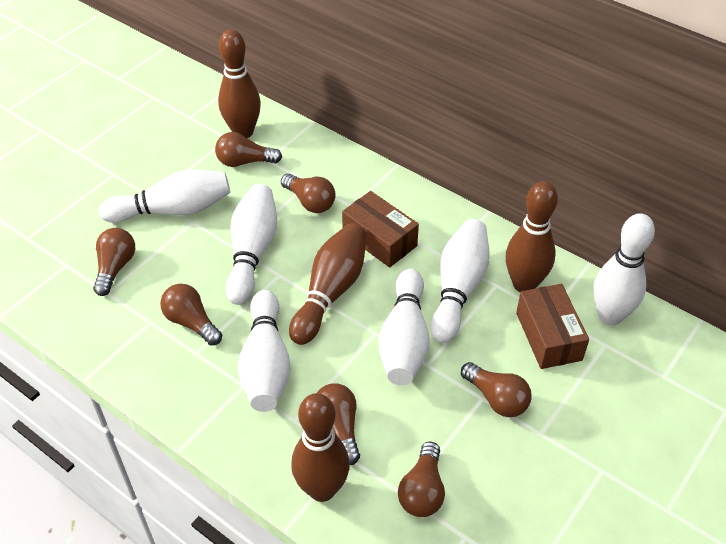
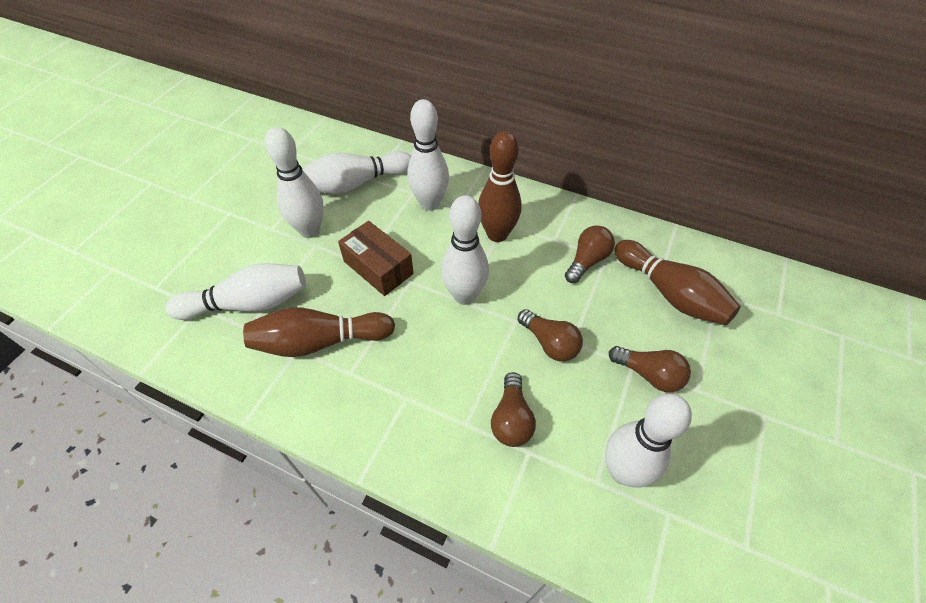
brown bowling pin: 4 -> 3
brown box: 2 -> 1
brown light bulb: 7 -> 4

